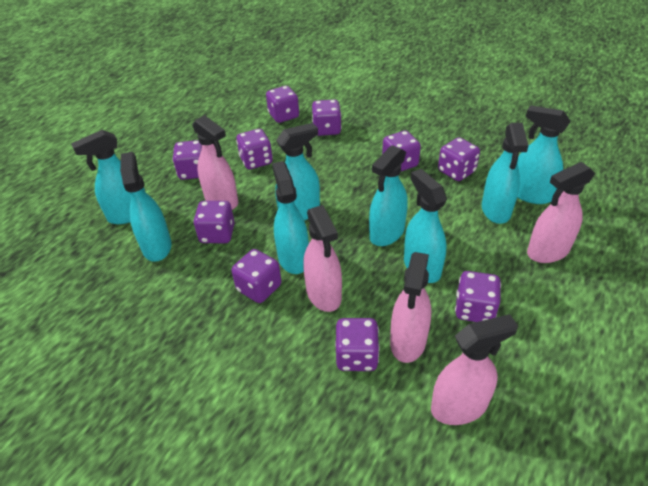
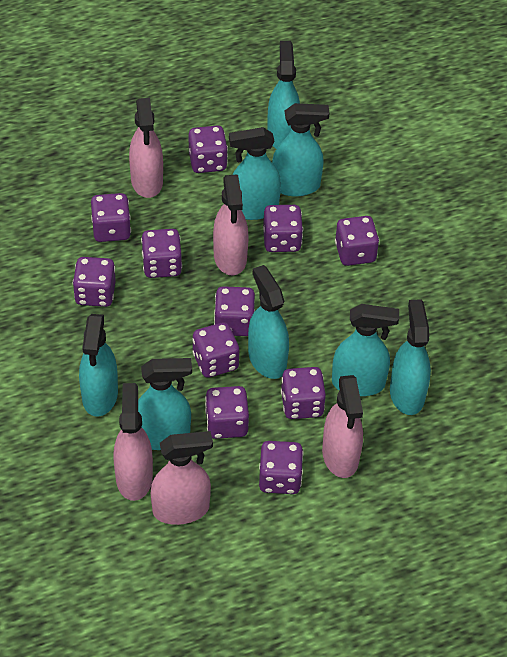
purple dice: 10 -> 11

